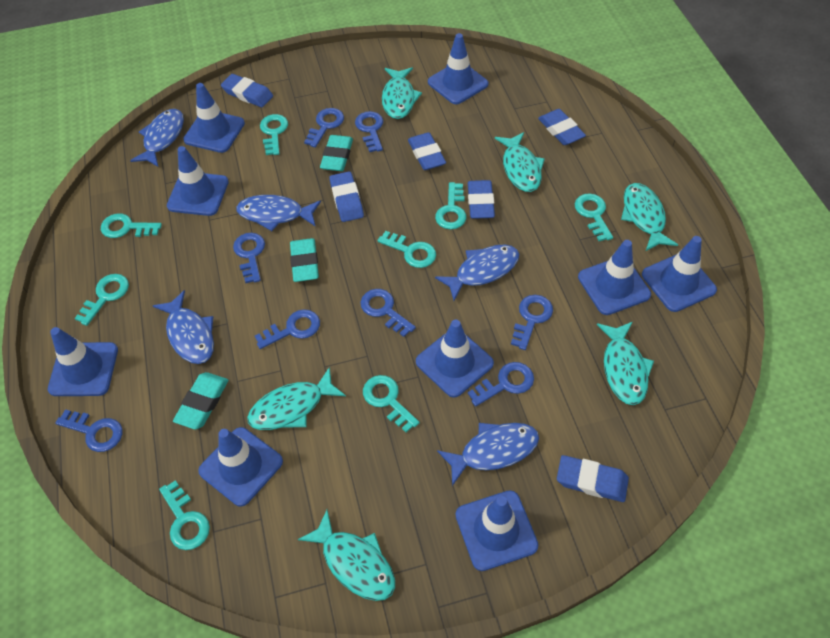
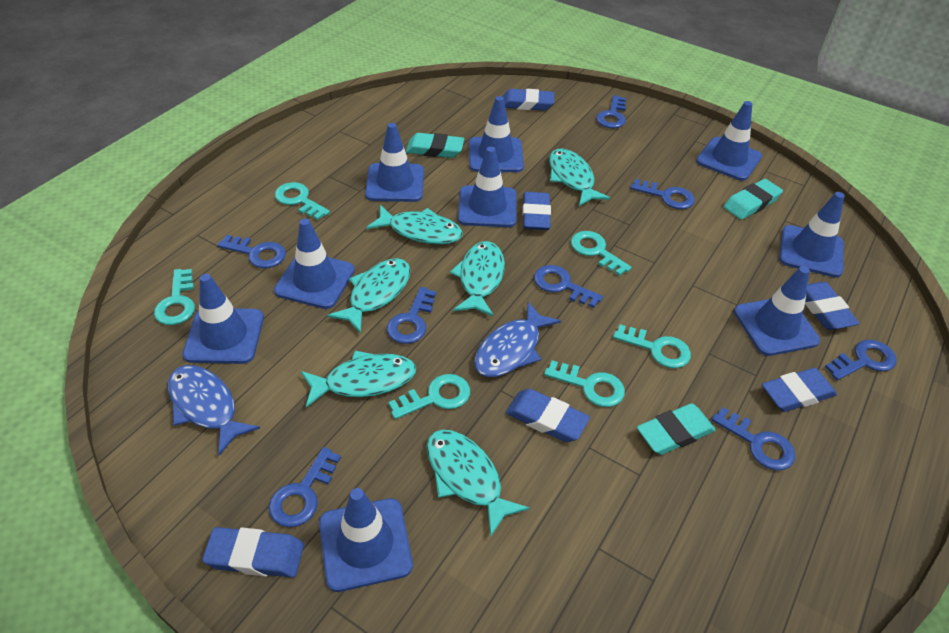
blue fish: 5 -> 2
turquoise key: 8 -> 6

